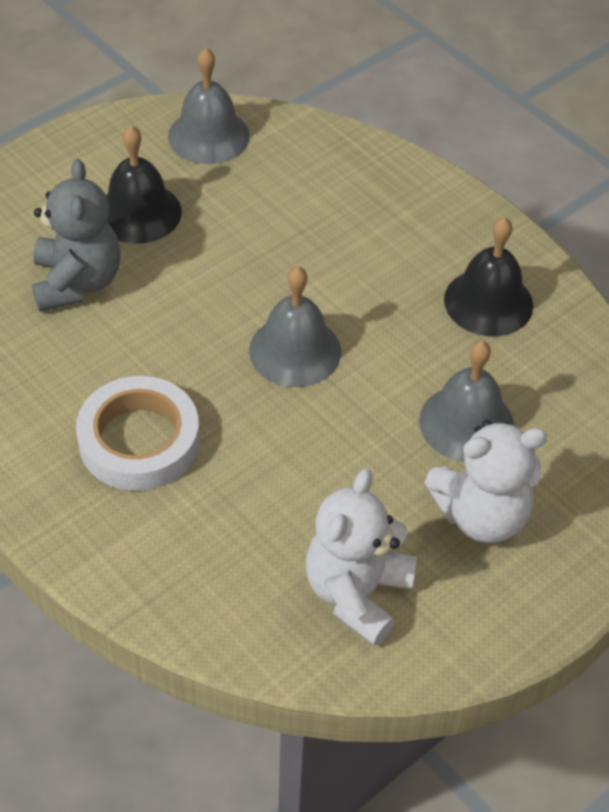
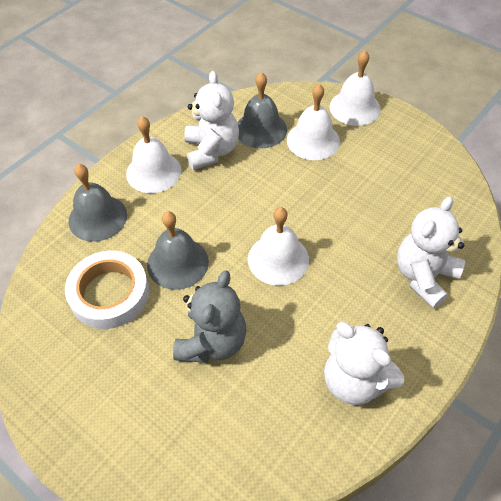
black bell: 2 -> 0
white bell: 0 -> 4
white teddy bear: 2 -> 3

